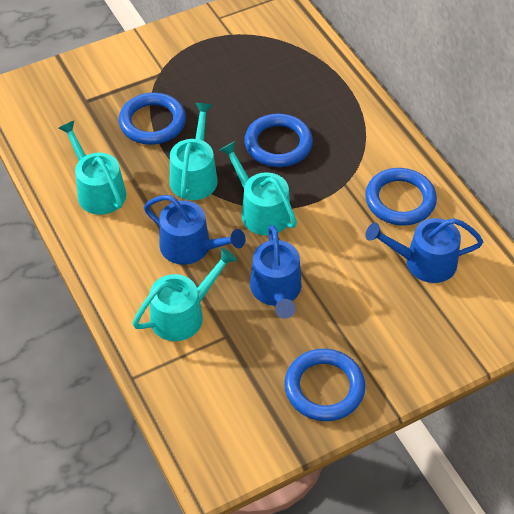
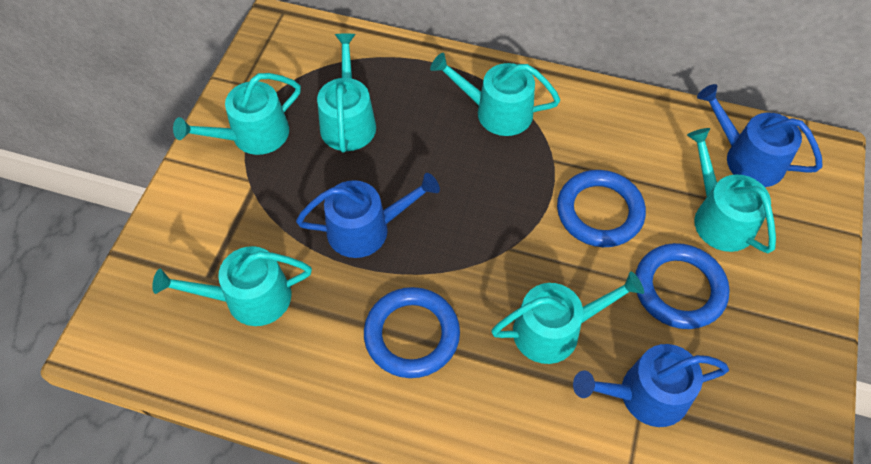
blue ring: 4 -> 3
turquoise watering can: 4 -> 6

